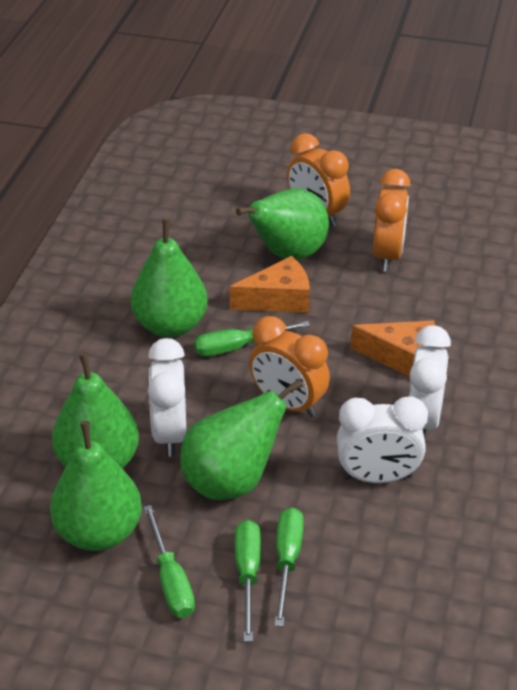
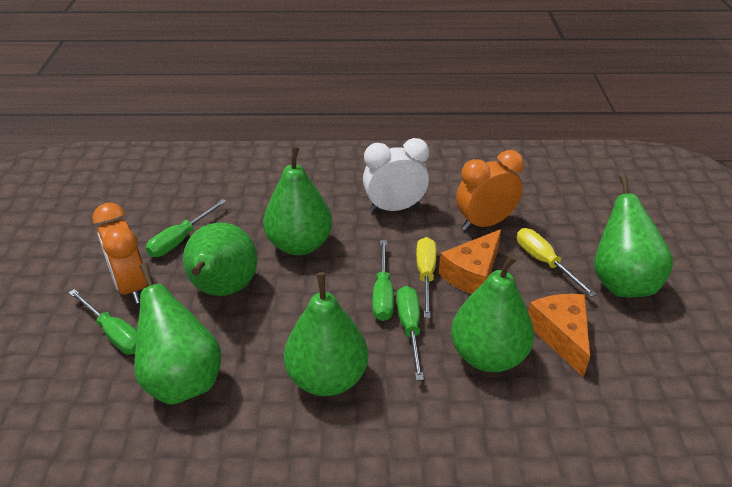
green pear: 5 -> 6
orange clock: 3 -> 2
white clock: 3 -> 1
yellow screwdriver: 0 -> 2

